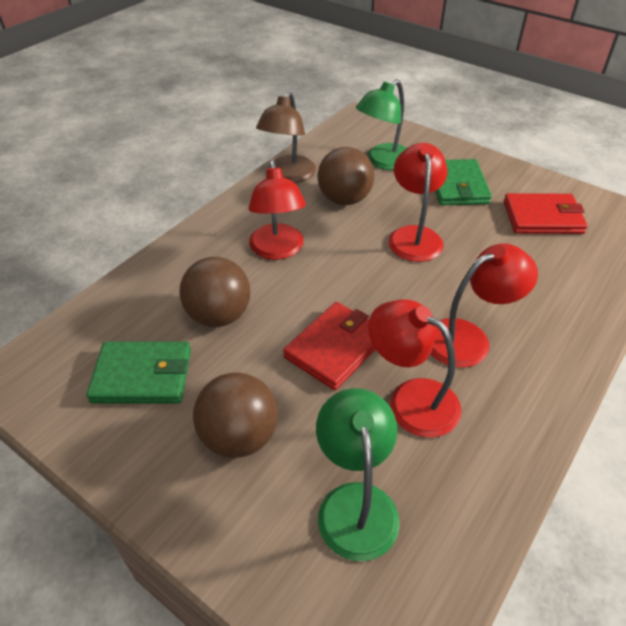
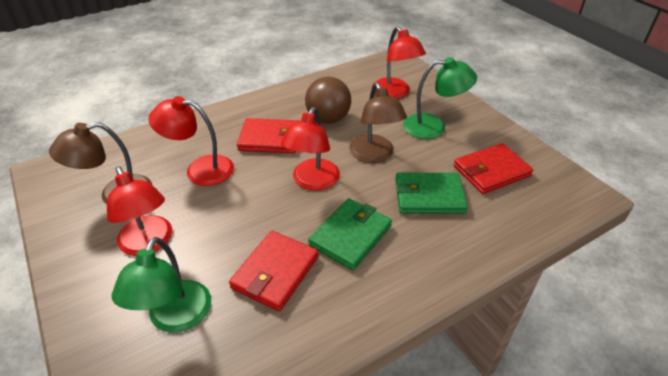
brown ball: 3 -> 1
brown lamp: 1 -> 2
red wallet: 2 -> 3

